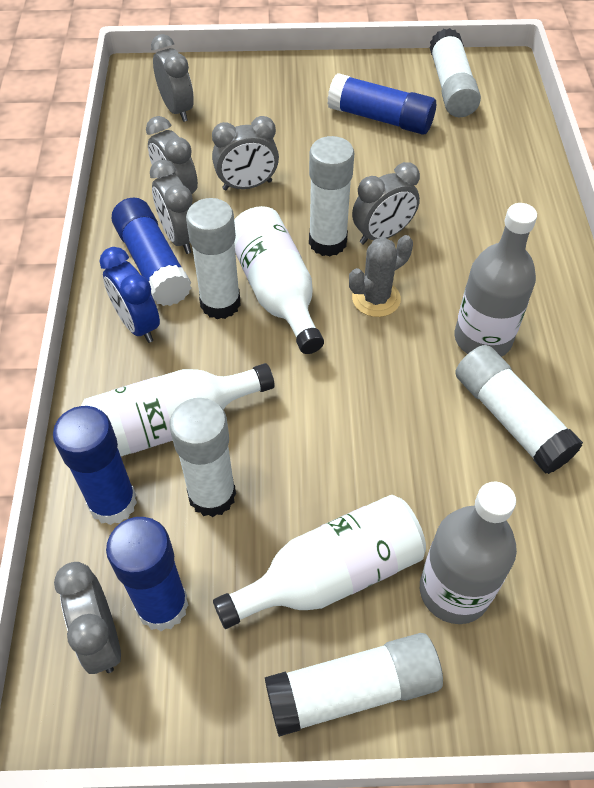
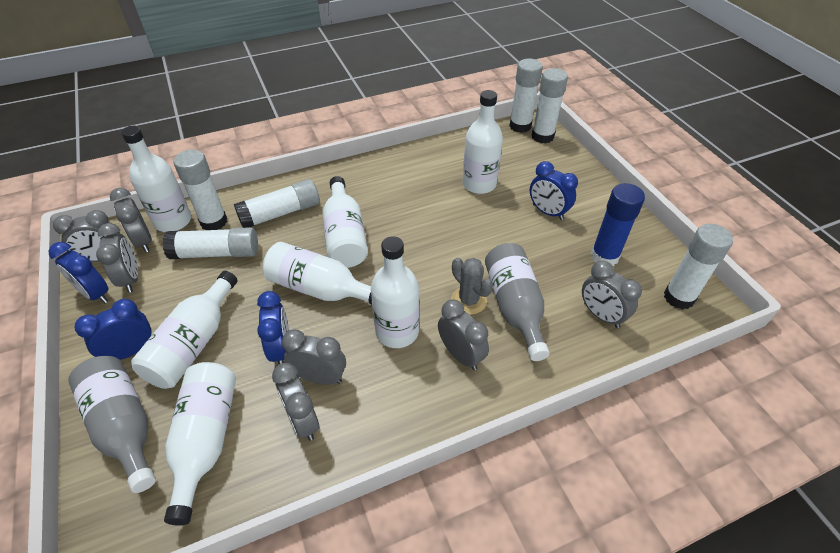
blue clock: 1 -> 4
blue glue stick: 4 -> 1
grey clock: 6 -> 7
white bottle: 3 -> 7

